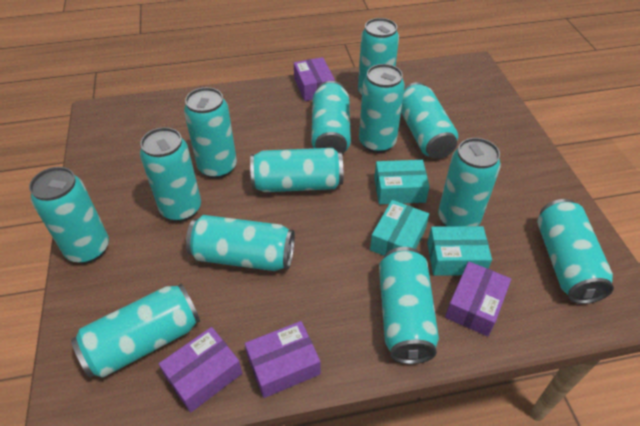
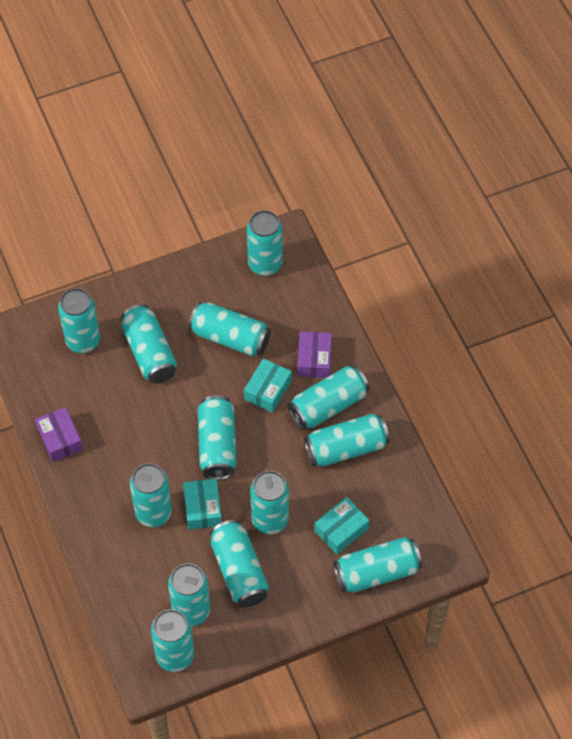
purple box: 4 -> 2

